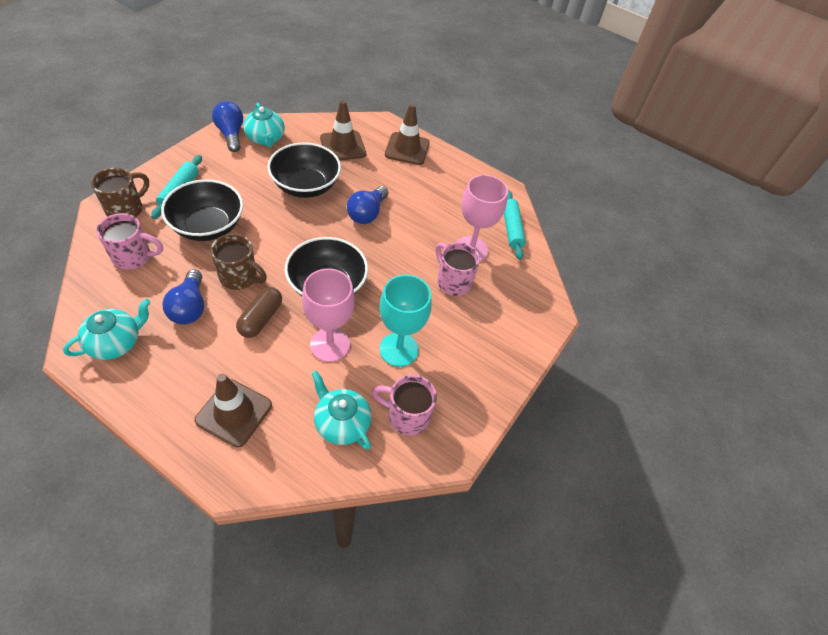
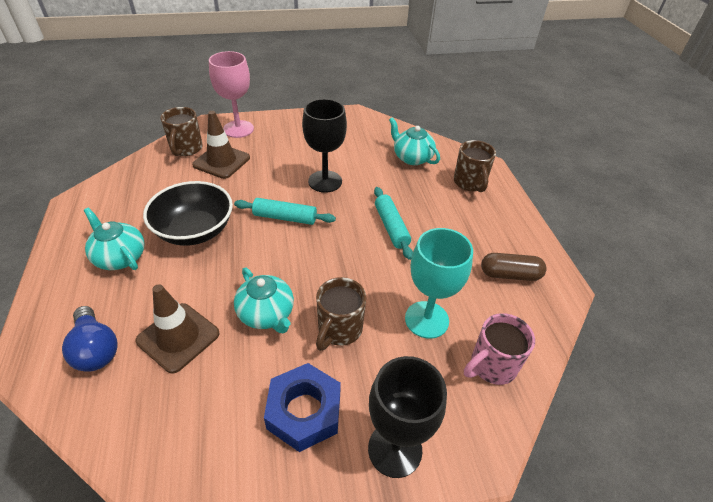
black bowl: 3 -> 1
black goblet: 0 -> 2
blue light bulb: 3 -> 1
blue nut: 0 -> 1
brown mug: 2 -> 3
brown traffic cone: 3 -> 2
pink goblet: 2 -> 1
pink mug: 3 -> 1

